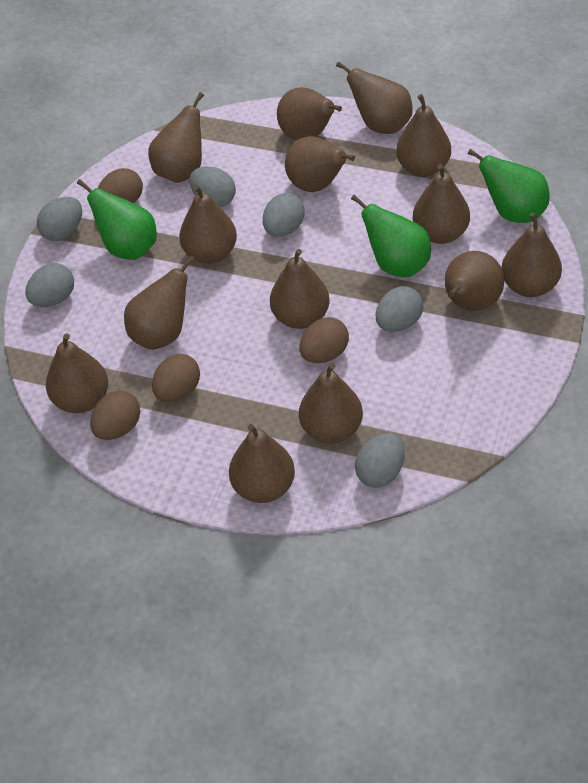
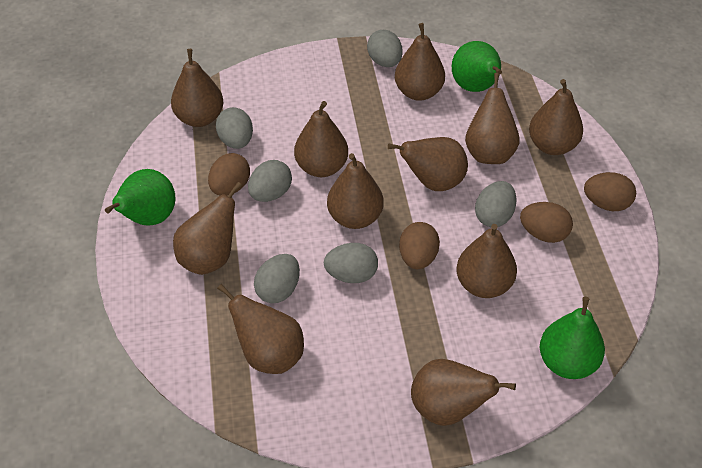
brown pear: 14 -> 11

